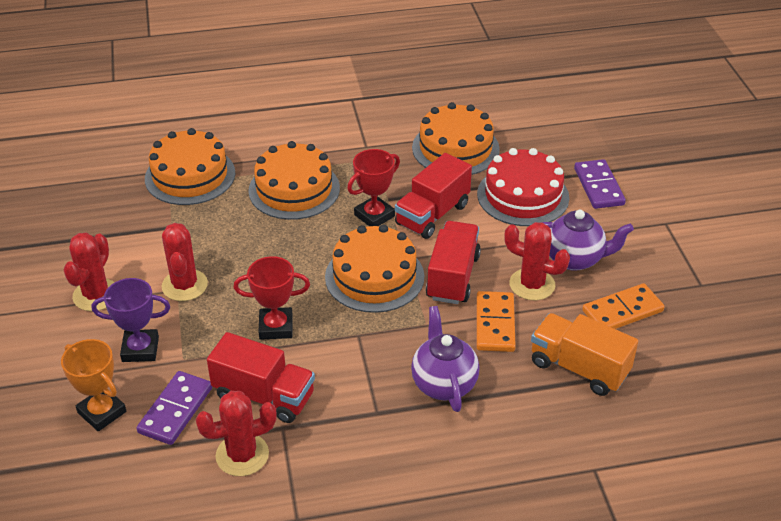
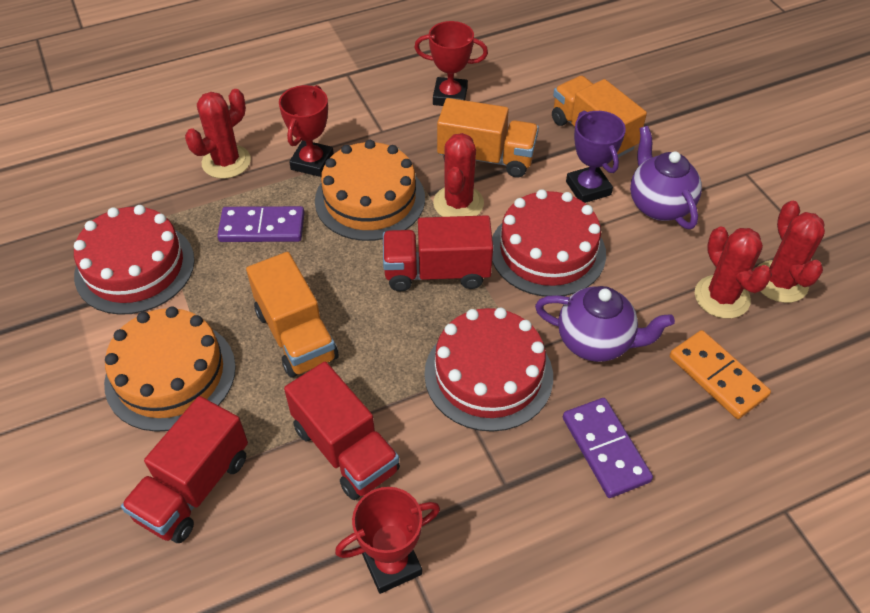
orange cake: 4 -> 2
orange domino: 2 -> 1
orange trophy: 1 -> 0
orange truck: 1 -> 3
red cake: 1 -> 3
red trophy: 2 -> 3

